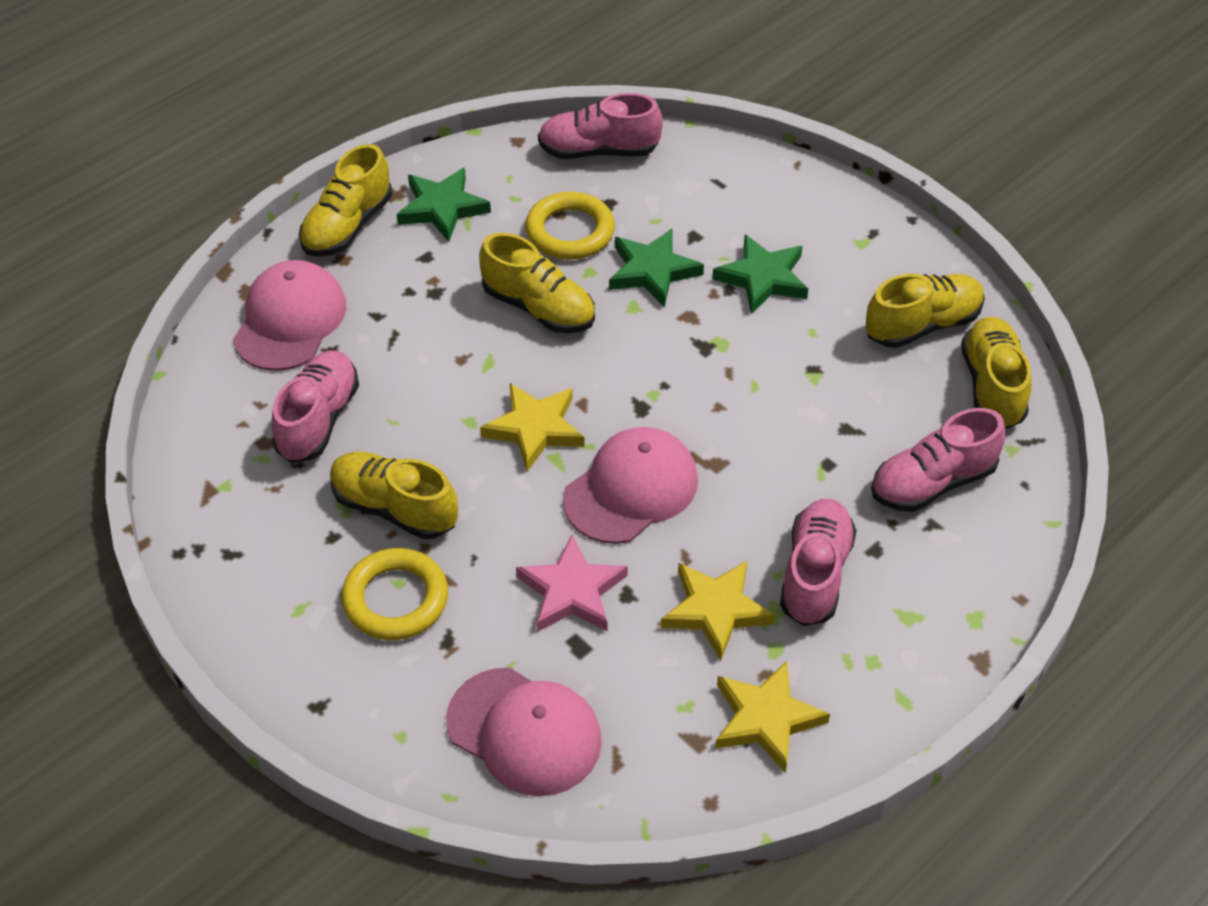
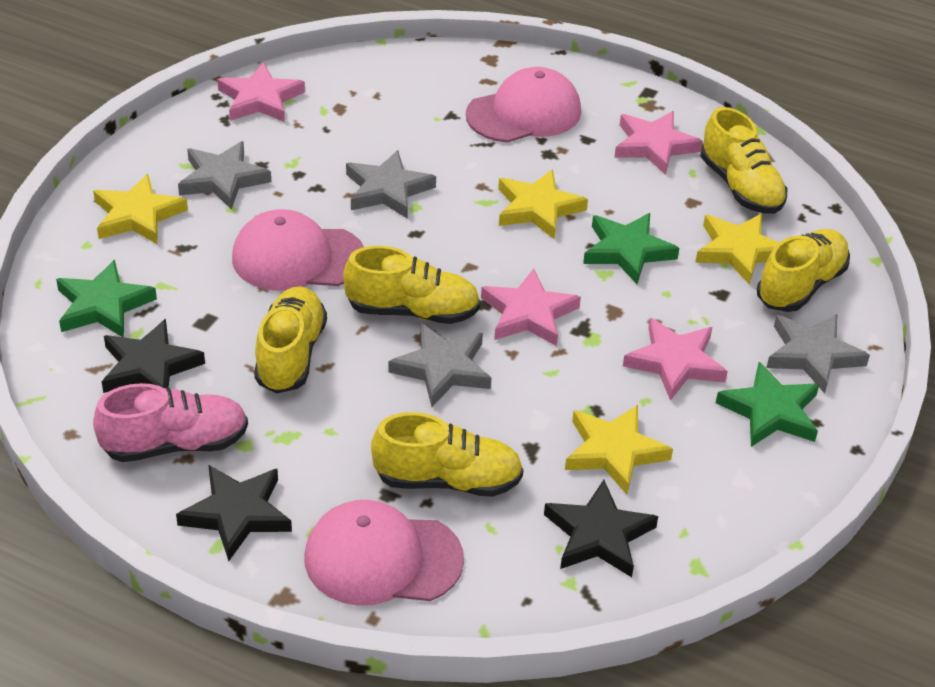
black star: 0 -> 3
grey star: 0 -> 4
pink shoe: 4 -> 1
pink star: 1 -> 4
yellow ring: 2 -> 0
yellow star: 3 -> 4

